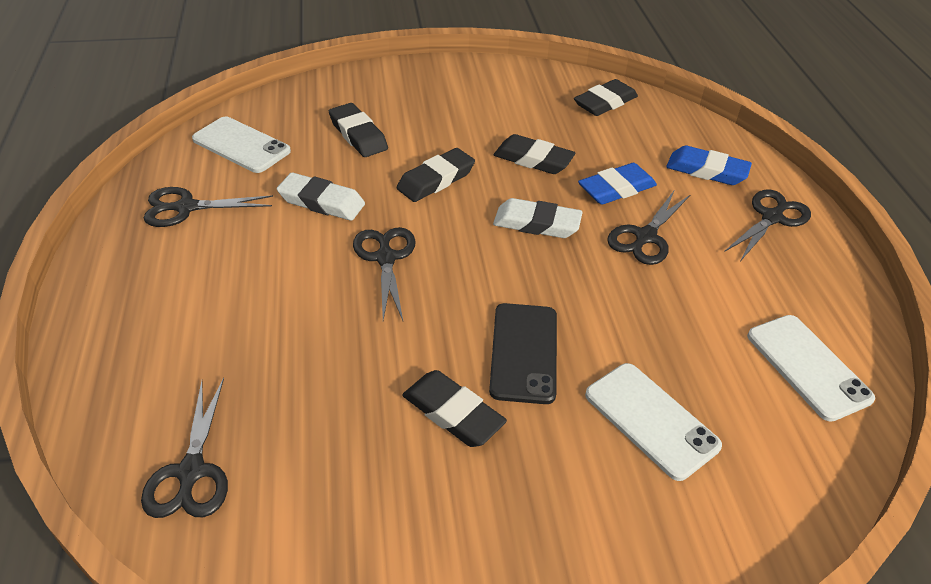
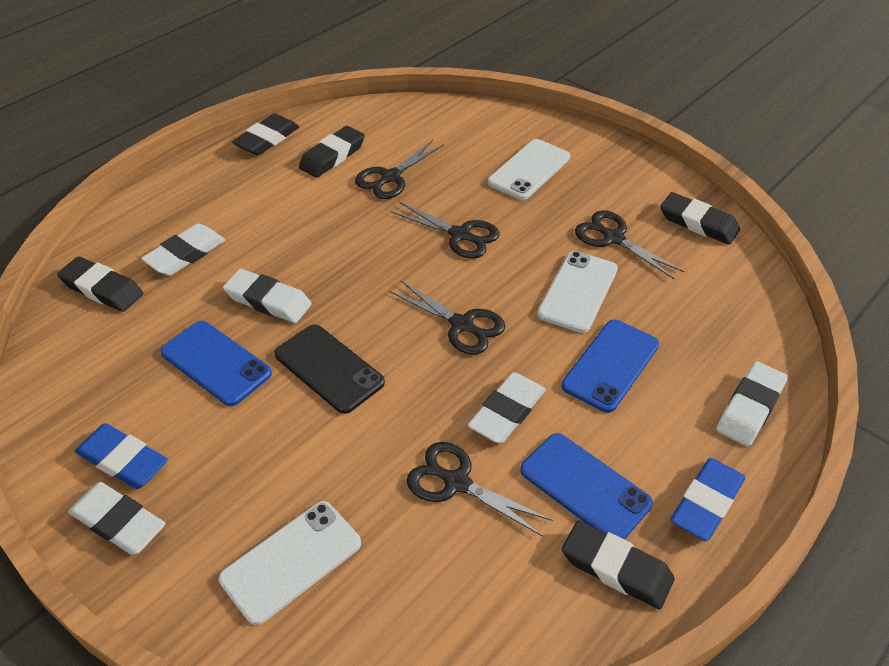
blue phone: 0 -> 3
white eraser: 2 -> 5

